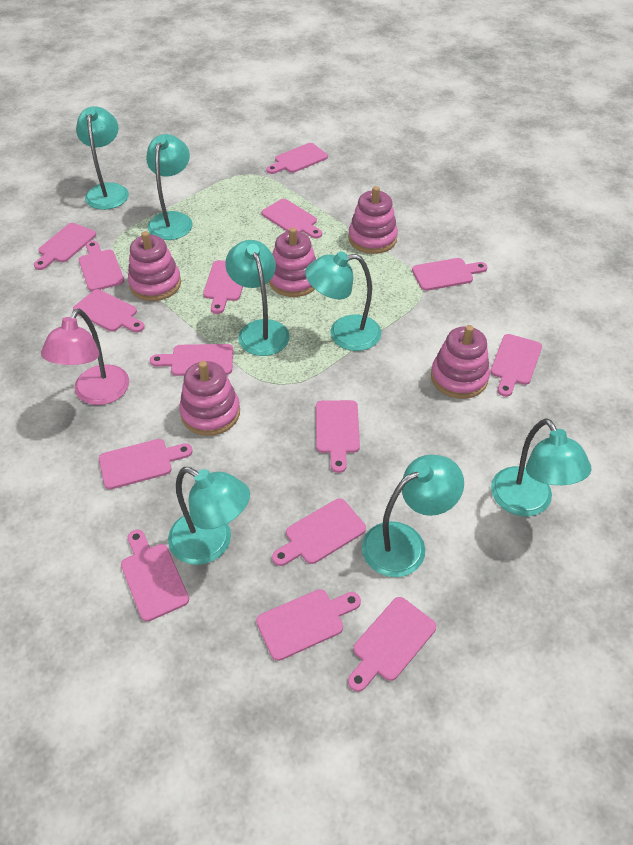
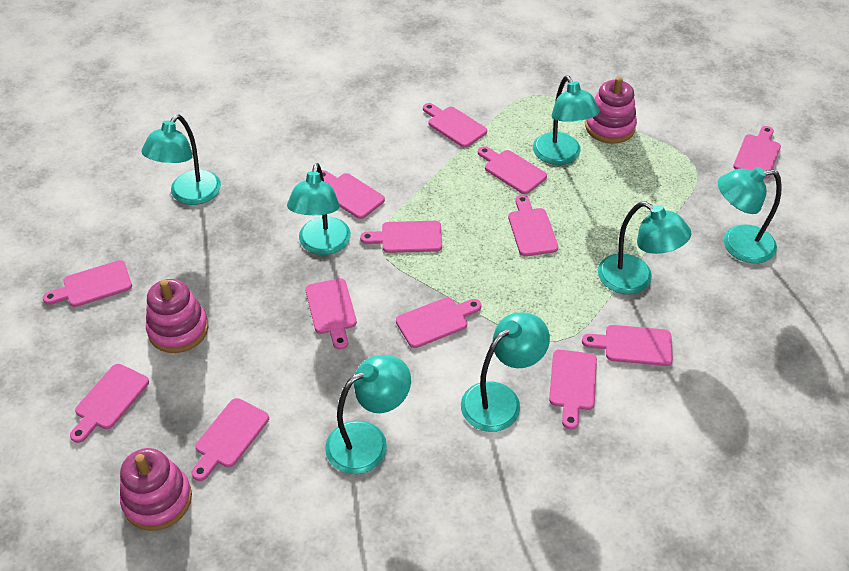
pink cutting board: 15 -> 13
pink lamp: 1 -> 0
pink stacking toy: 5 -> 3

